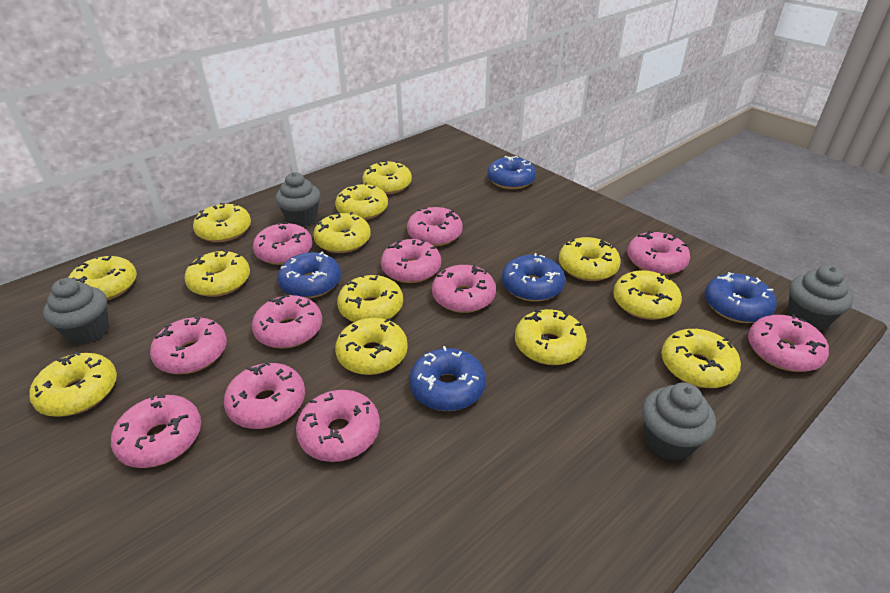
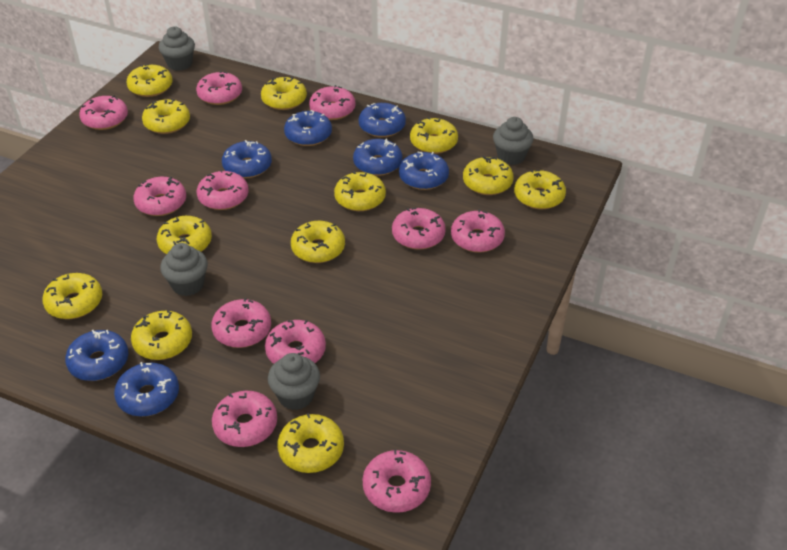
blue donut: 5 -> 7
yellow donut: 13 -> 12

